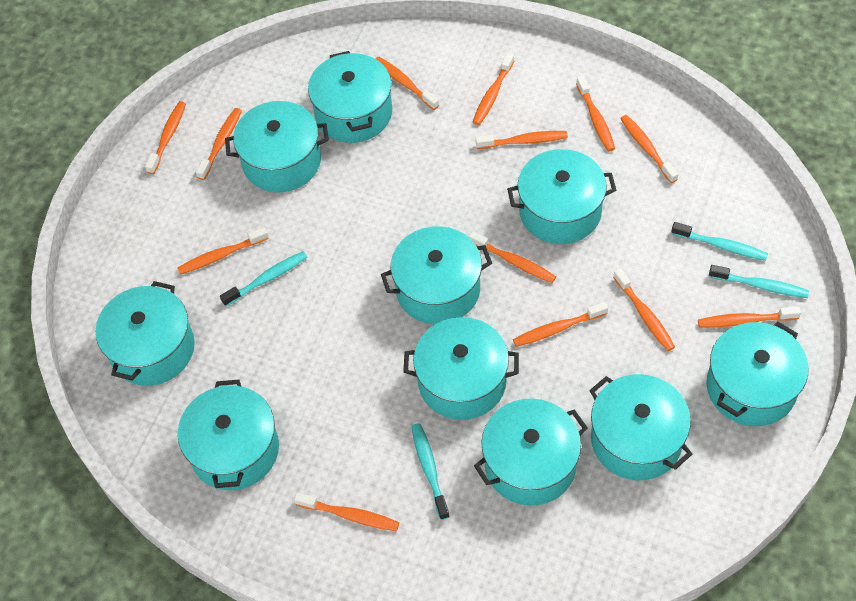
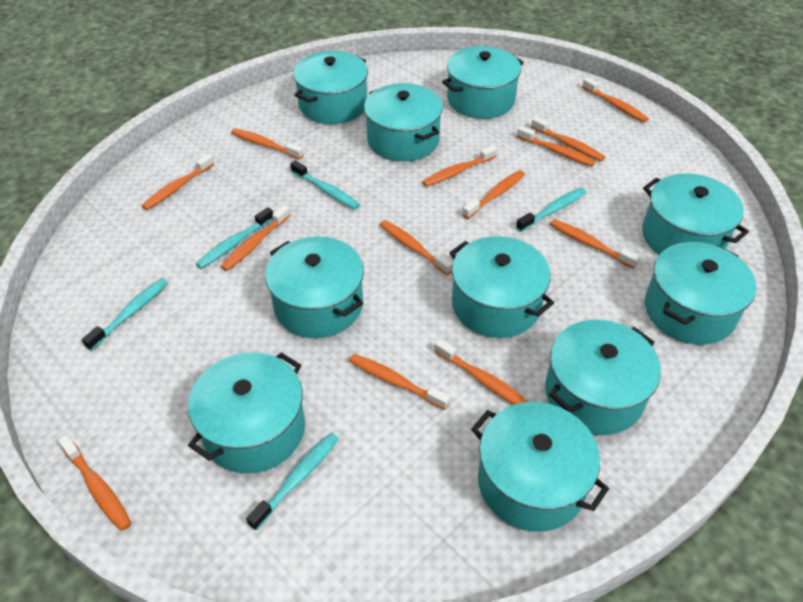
turquoise toothbrush: 4 -> 5

